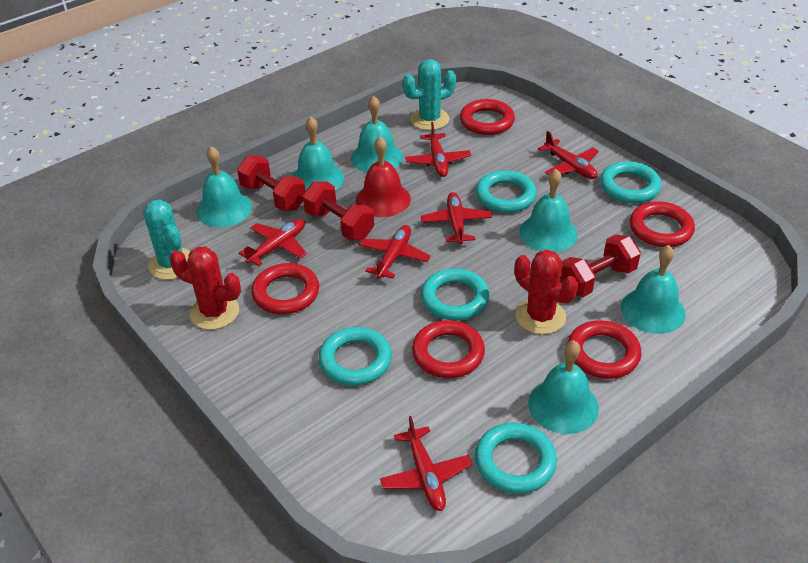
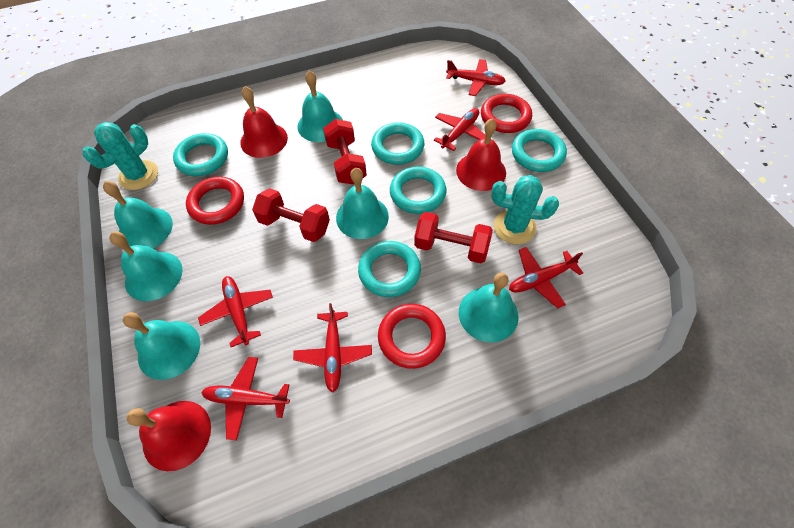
red bell: 1 -> 3
red cactus: 2 -> 0
red ring: 5 -> 3

